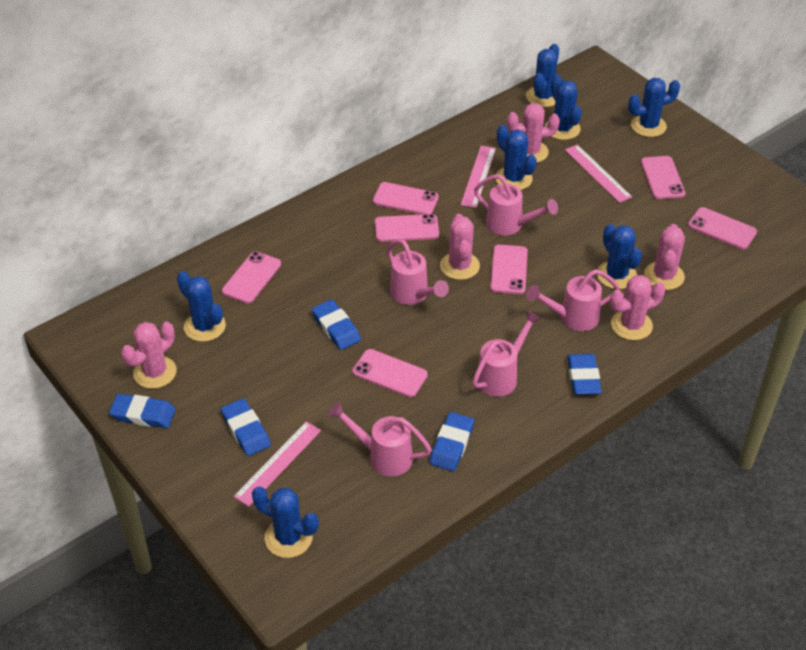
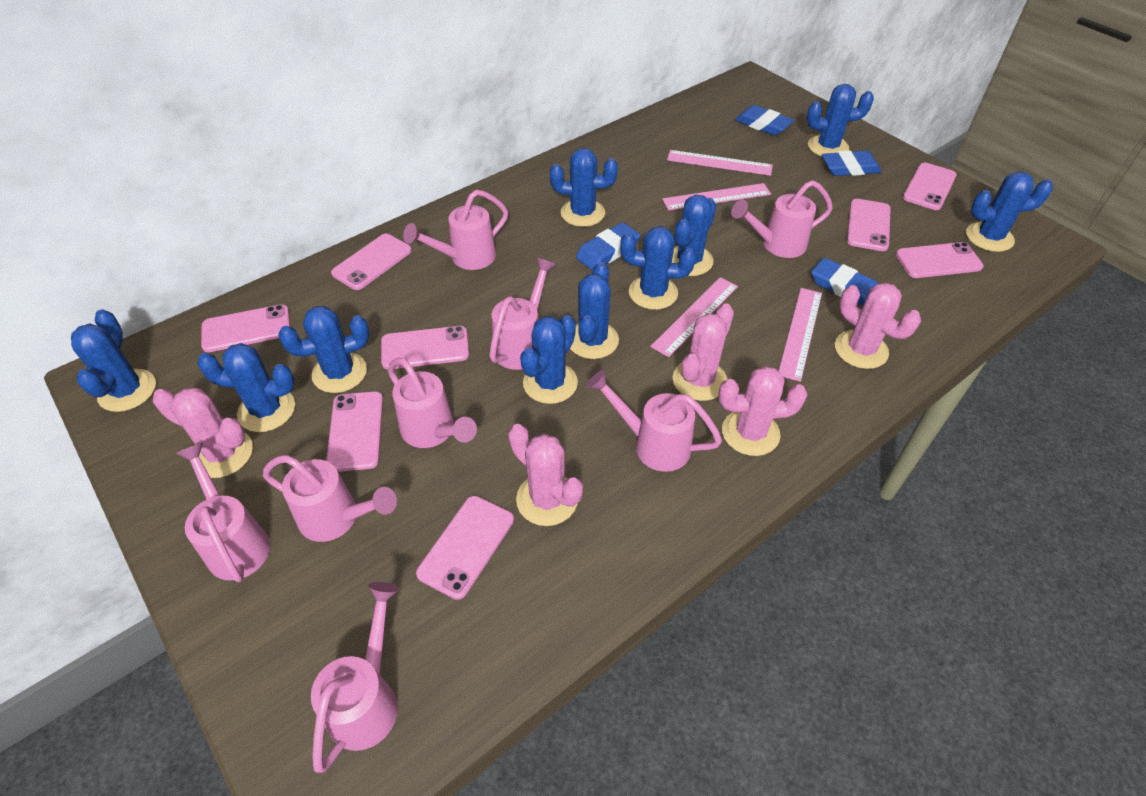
blue cactus: 7 -> 10
blue eraser: 5 -> 4
pink phone: 7 -> 8
pink ruler: 3 -> 4
pink watering can: 5 -> 8

